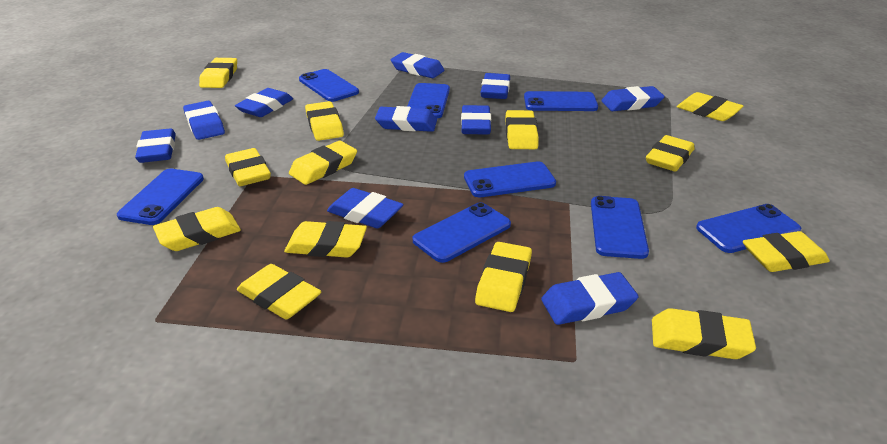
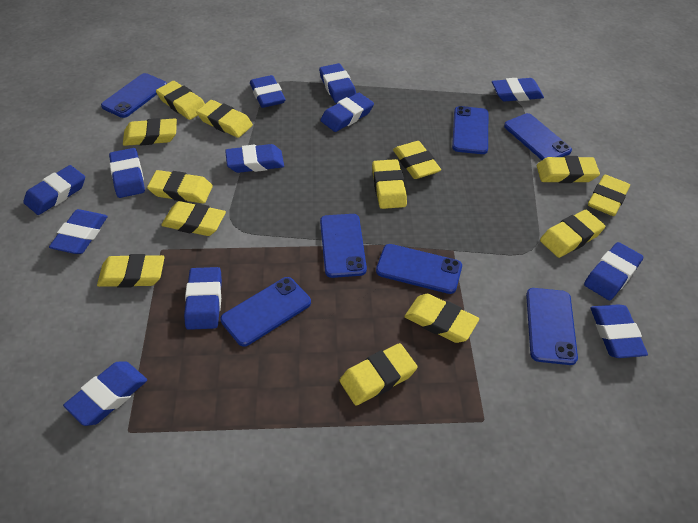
blue eraser: 10 -> 12
blue phone: 8 -> 7

